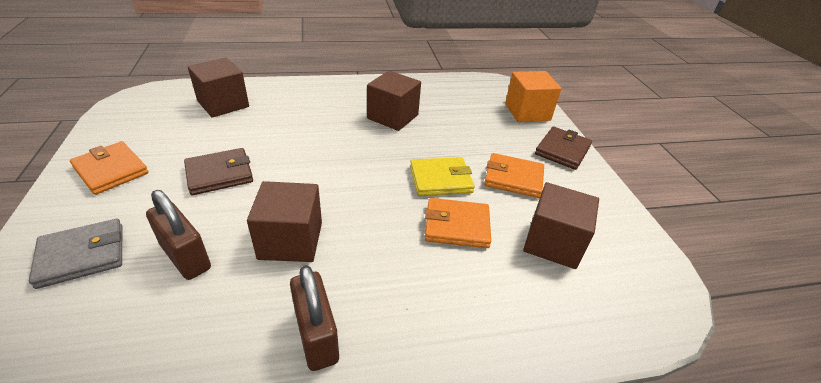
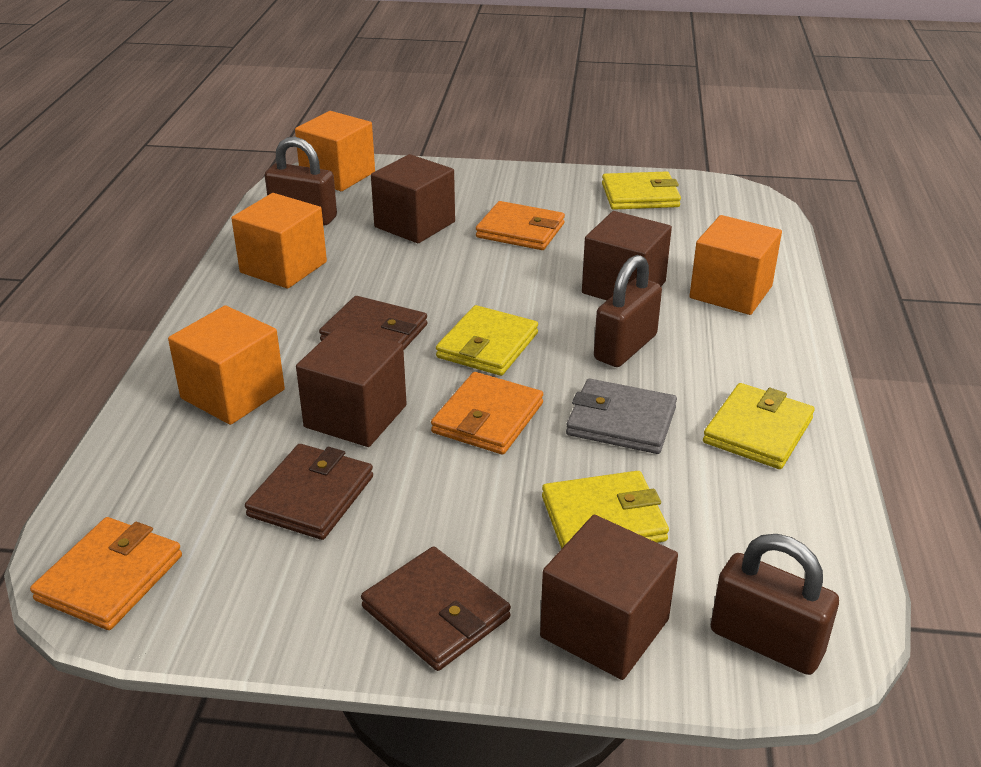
brown padlock: 2 -> 3
brown wallet: 2 -> 3
orange cube: 1 -> 4
yellow wallet: 1 -> 4

